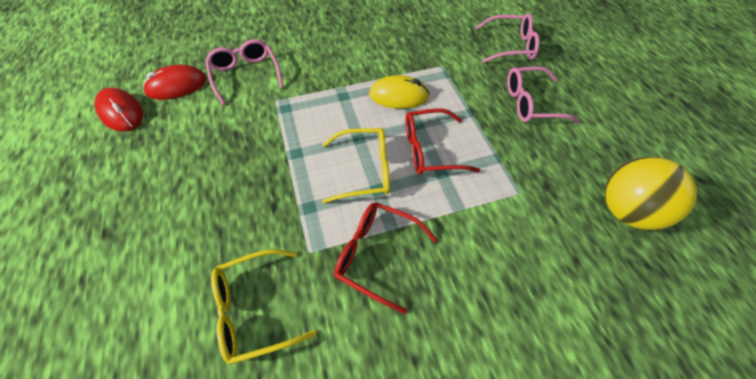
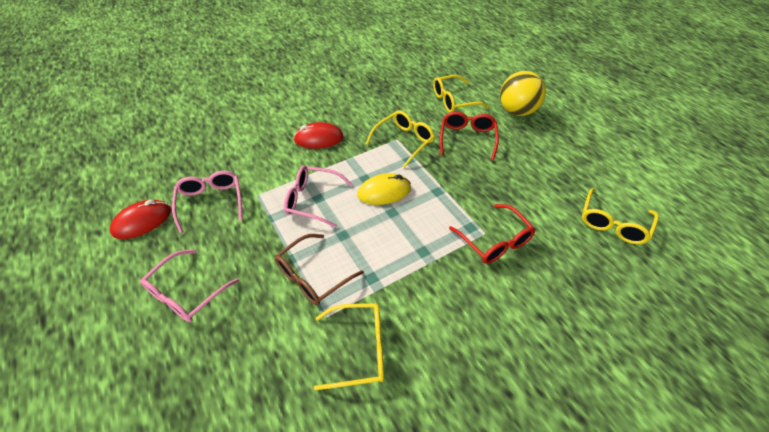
brown glasses: 0 -> 1
yellow glasses: 2 -> 4

